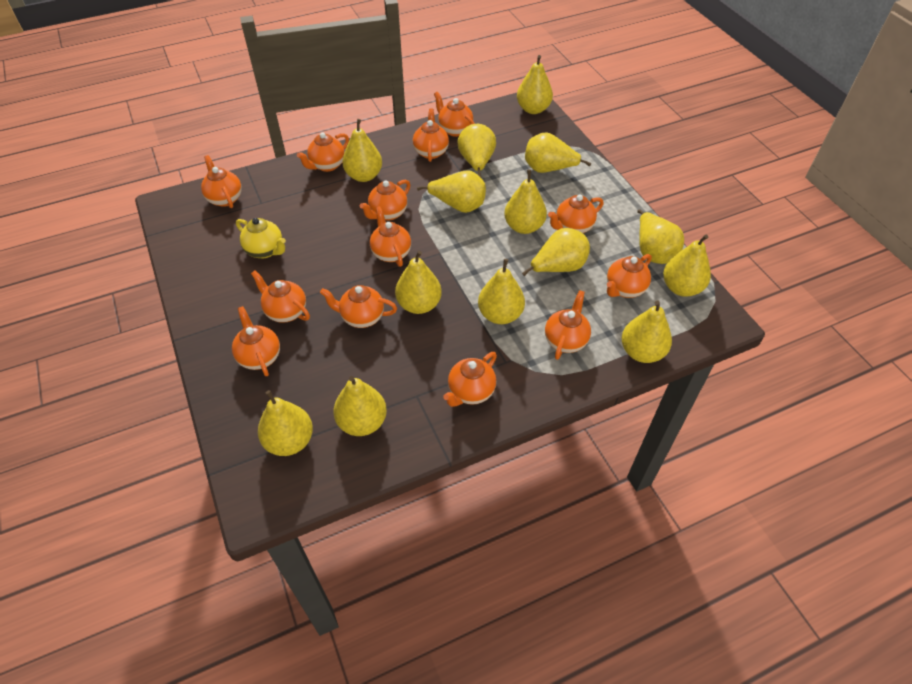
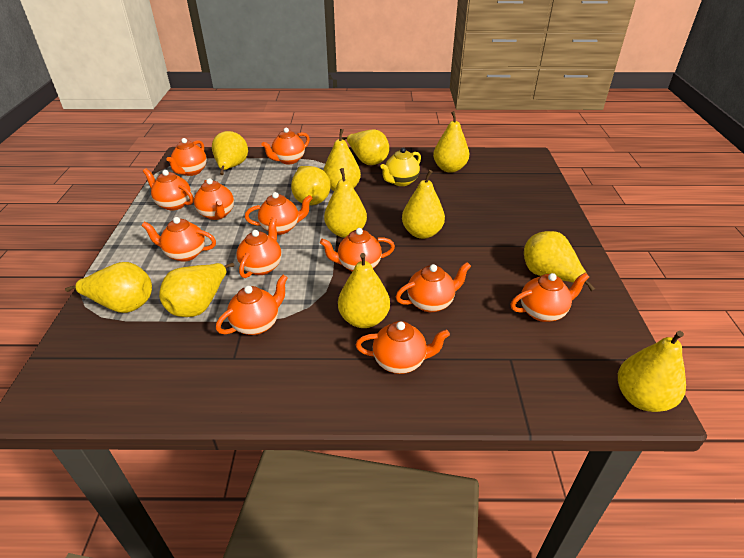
orange teapot: 13 -> 12
yellow pear: 14 -> 12

